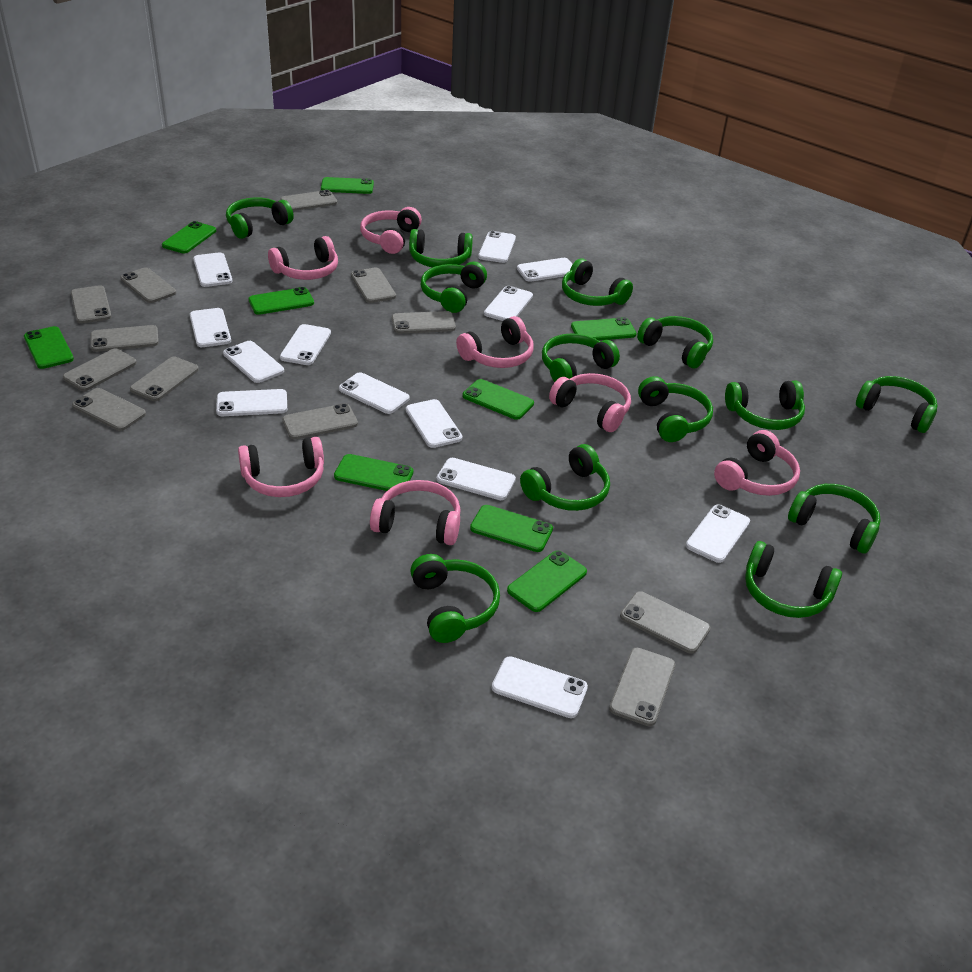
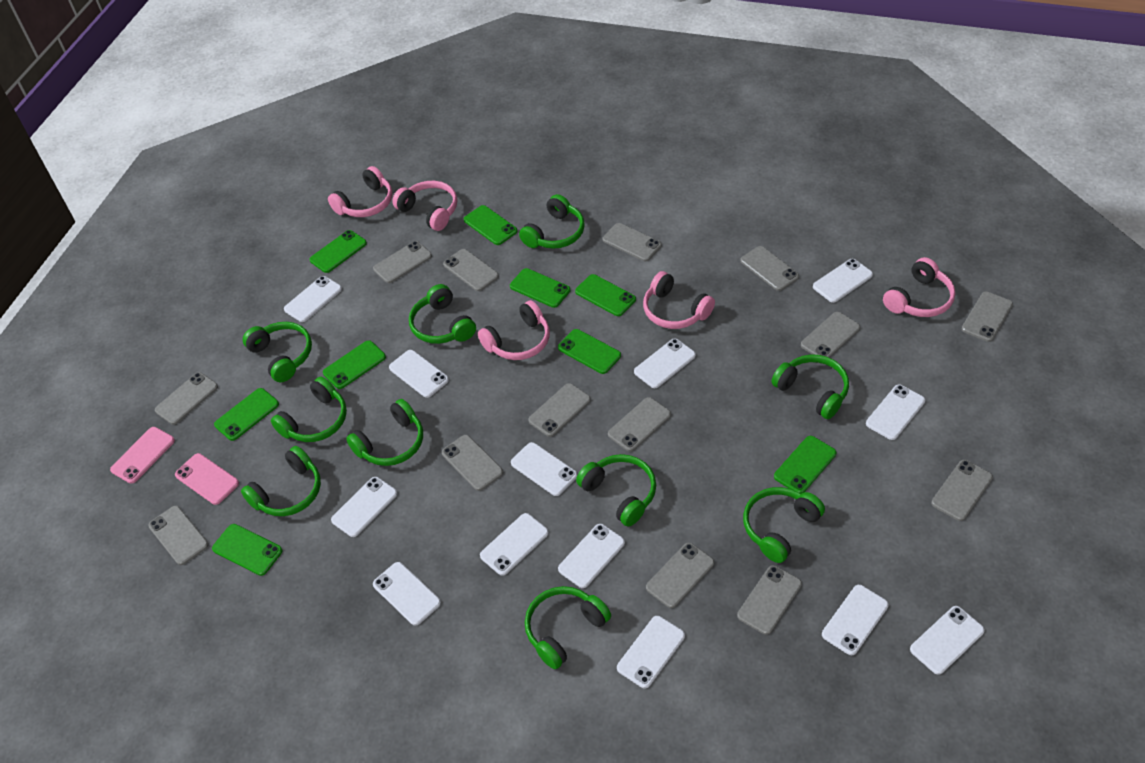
green headphones: 13 -> 10
grey phone: 12 -> 14
pink headphones: 7 -> 5
pink phone: 0 -> 2

